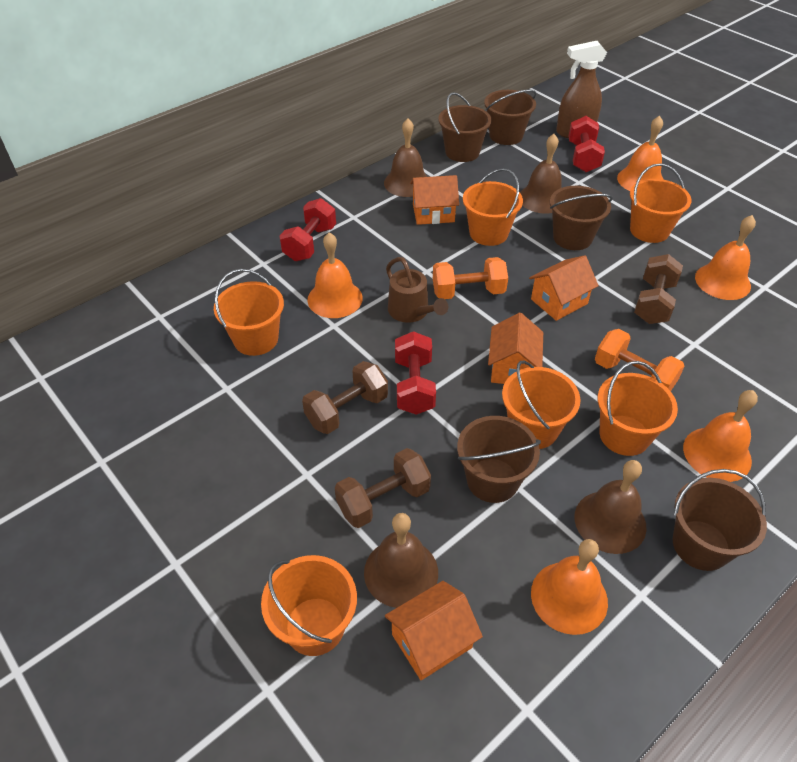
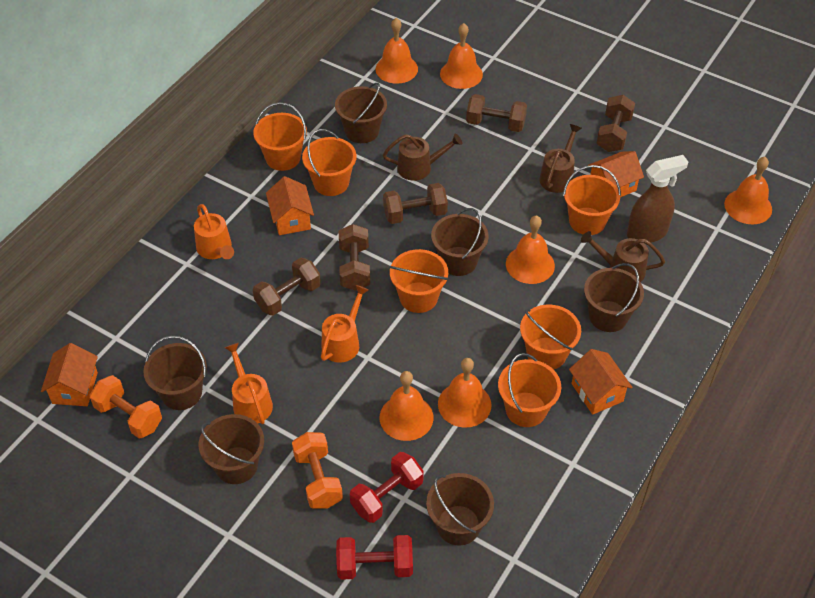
brown bell: 4 -> 0
brown bucket: 5 -> 6
brown dumbbell: 3 -> 5
brown watering can: 1 -> 3
orange bell: 5 -> 6
orange watering can: 0 -> 3
red dumbbell: 3 -> 2

